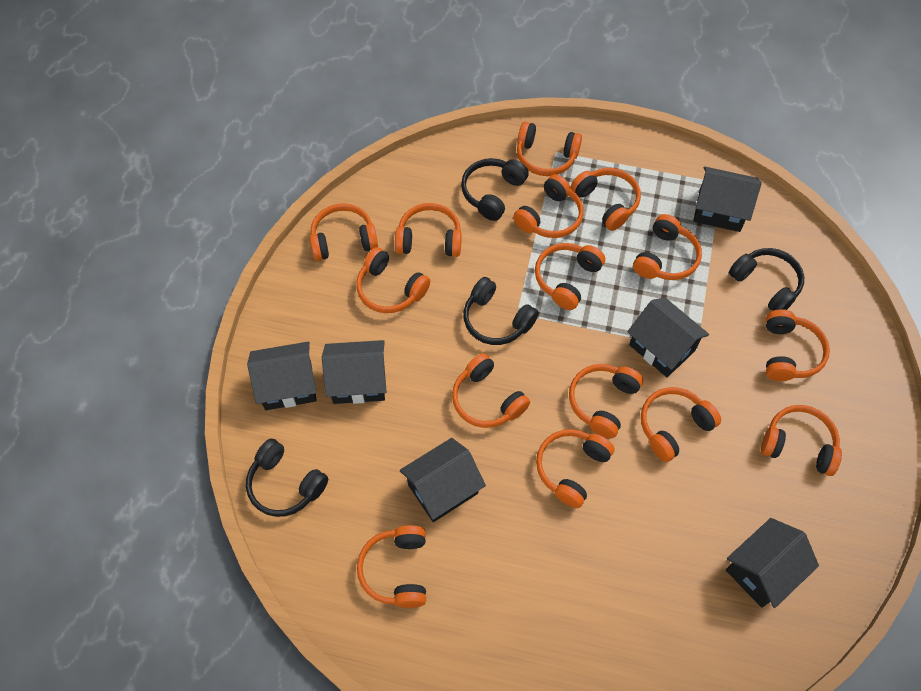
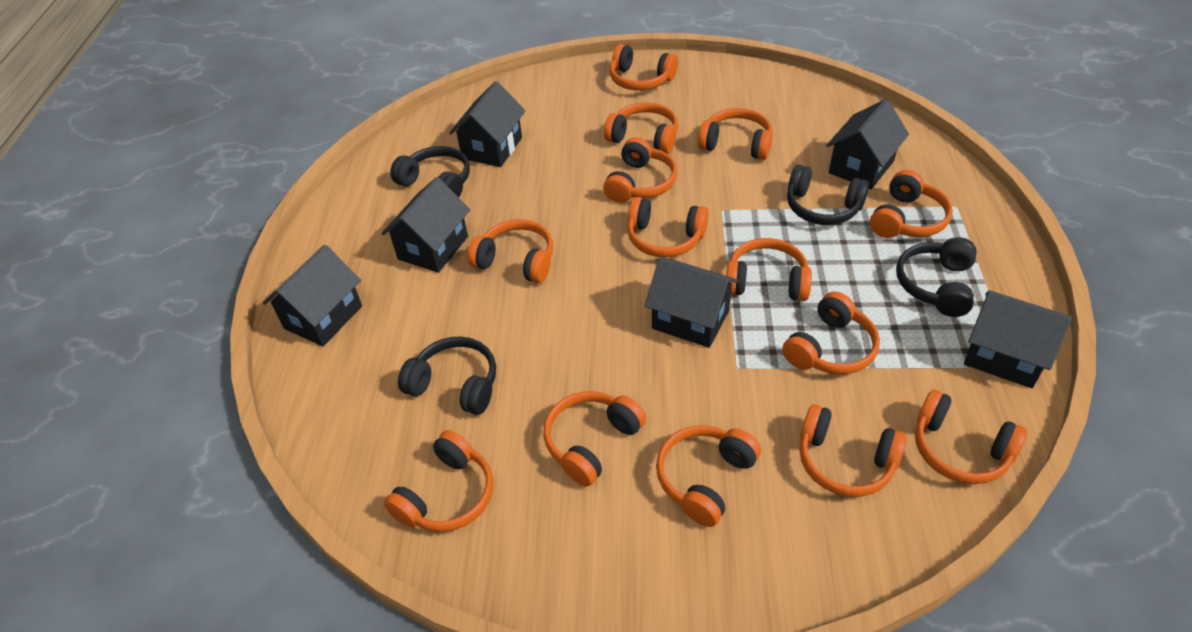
orange headphones: 15 -> 14

